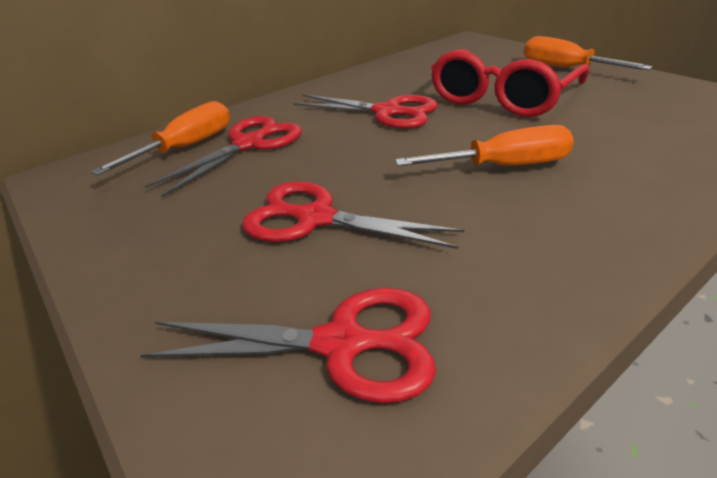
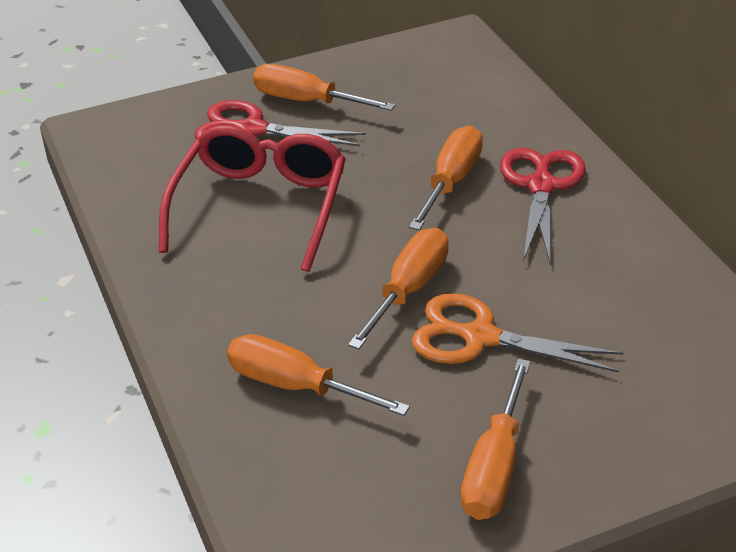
orange scissors: 0 -> 1
orange screwdriver: 3 -> 5
red scissors: 4 -> 2

